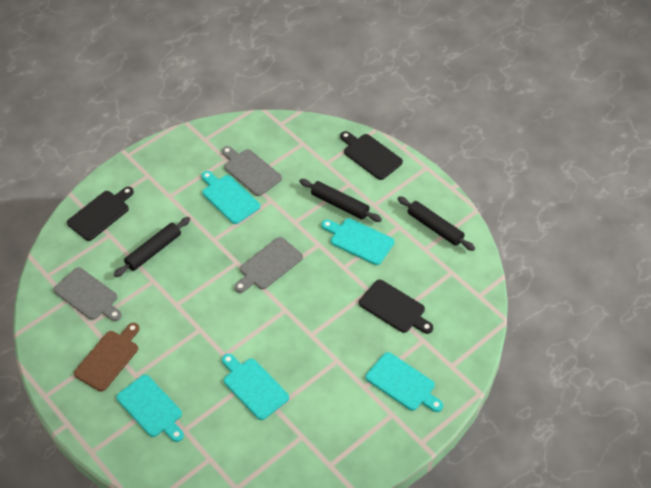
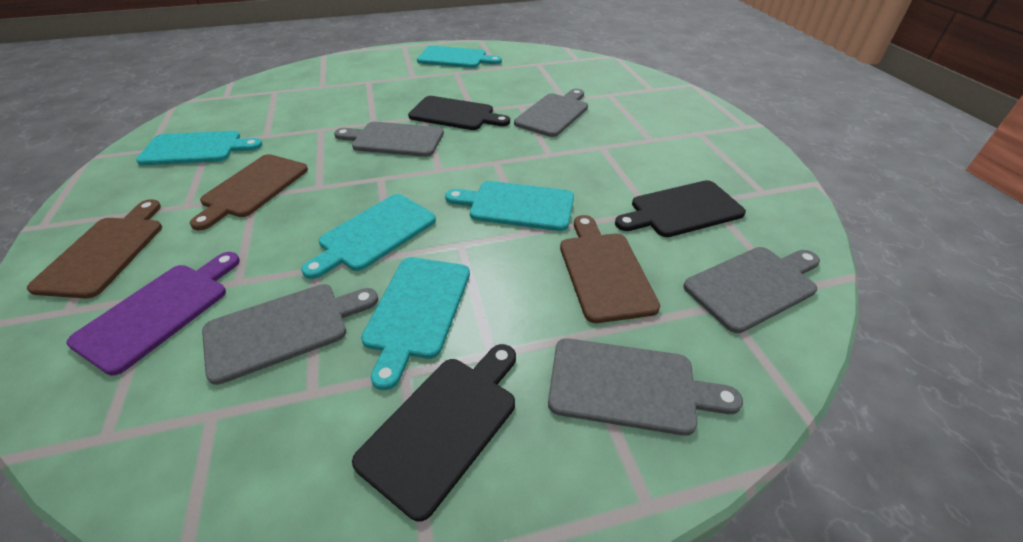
black rolling pin: 3 -> 0
brown cutting board: 1 -> 3
grey cutting board: 3 -> 5
purple cutting board: 0 -> 1

